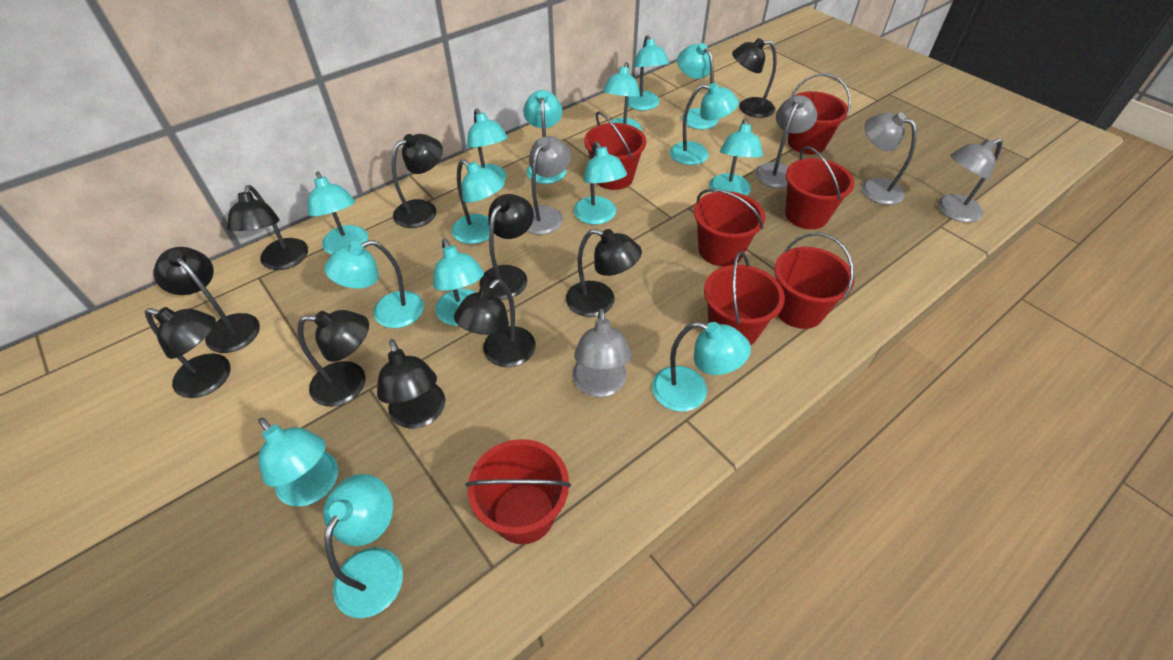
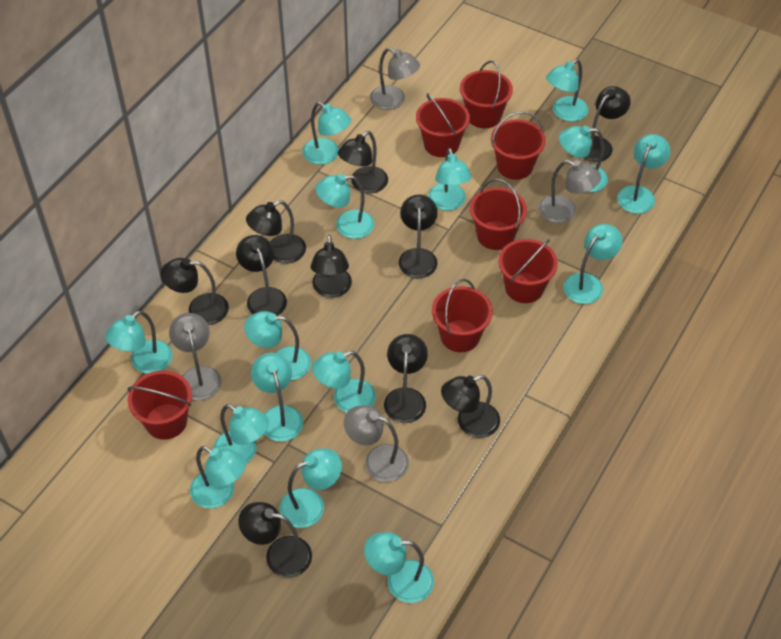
grey lamp: 5 -> 4

